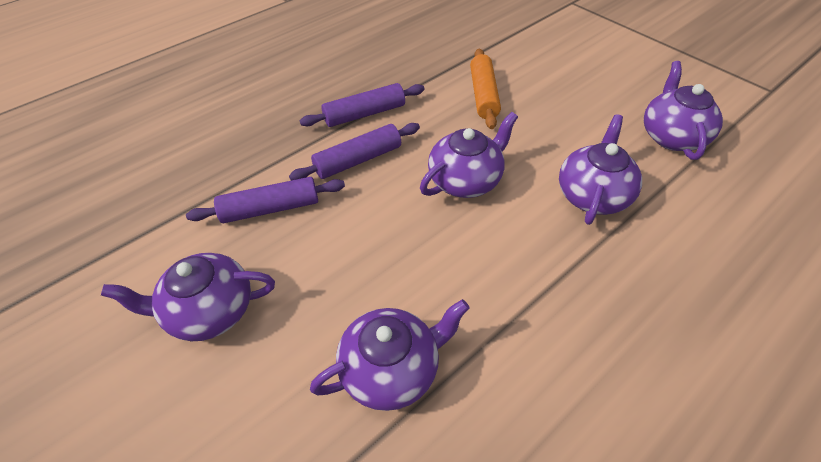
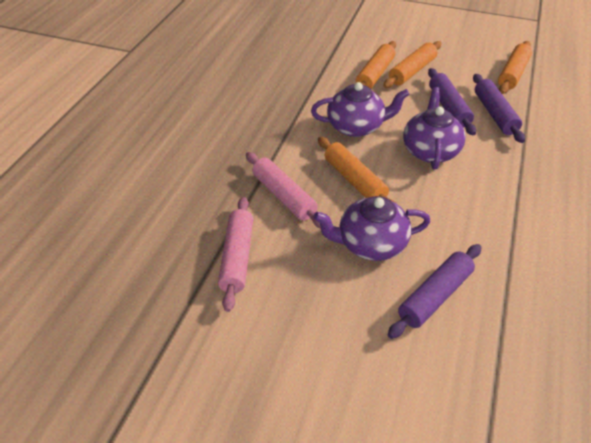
orange rolling pin: 1 -> 4
pink rolling pin: 0 -> 2
purple teapot: 5 -> 3

